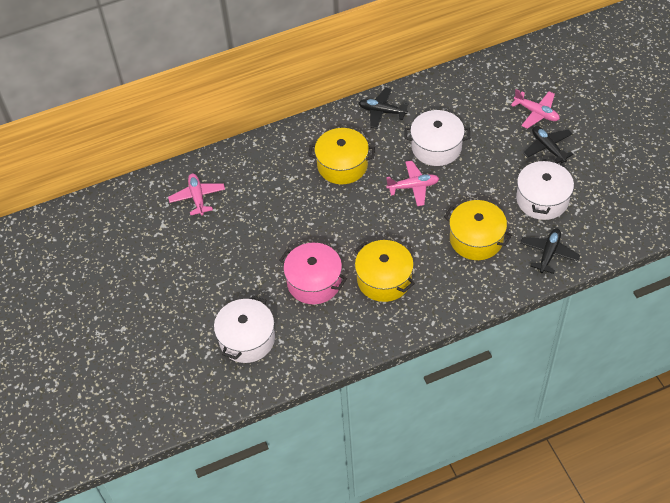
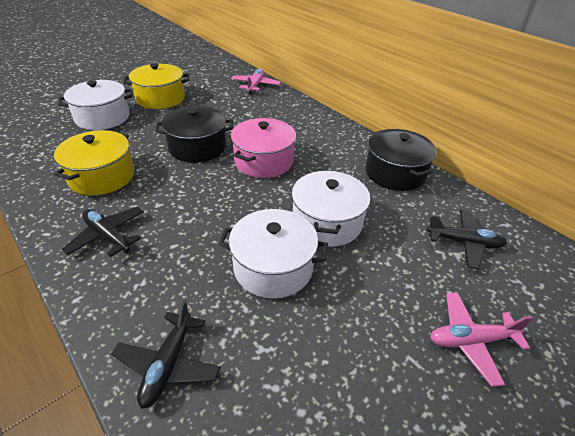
black pot: 0 -> 2
pink plane: 3 -> 2
yellow pot: 3 -> 2

